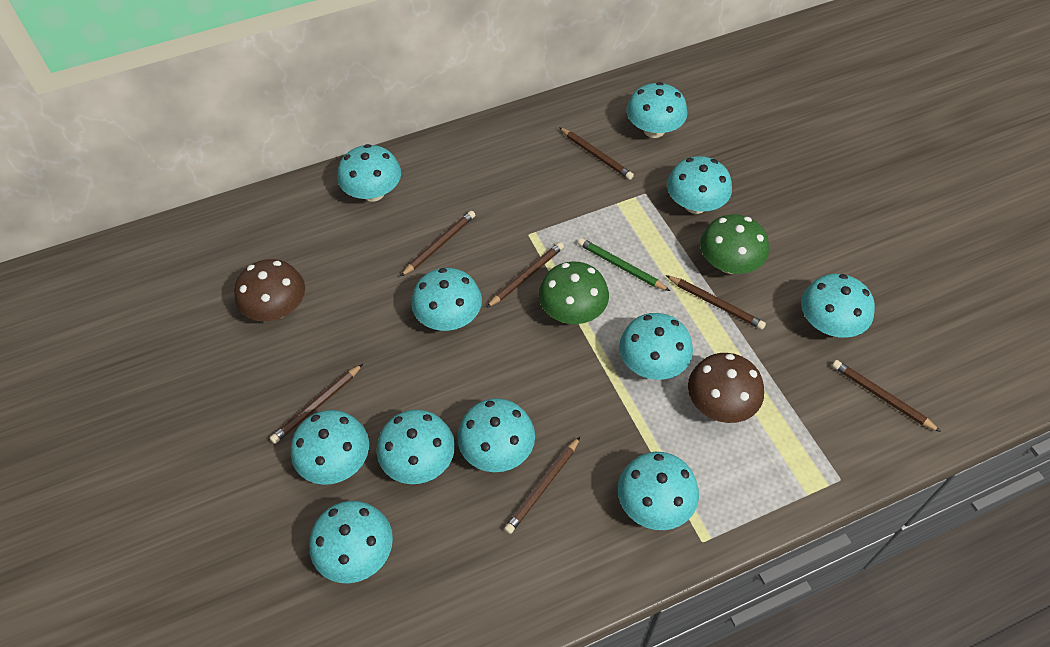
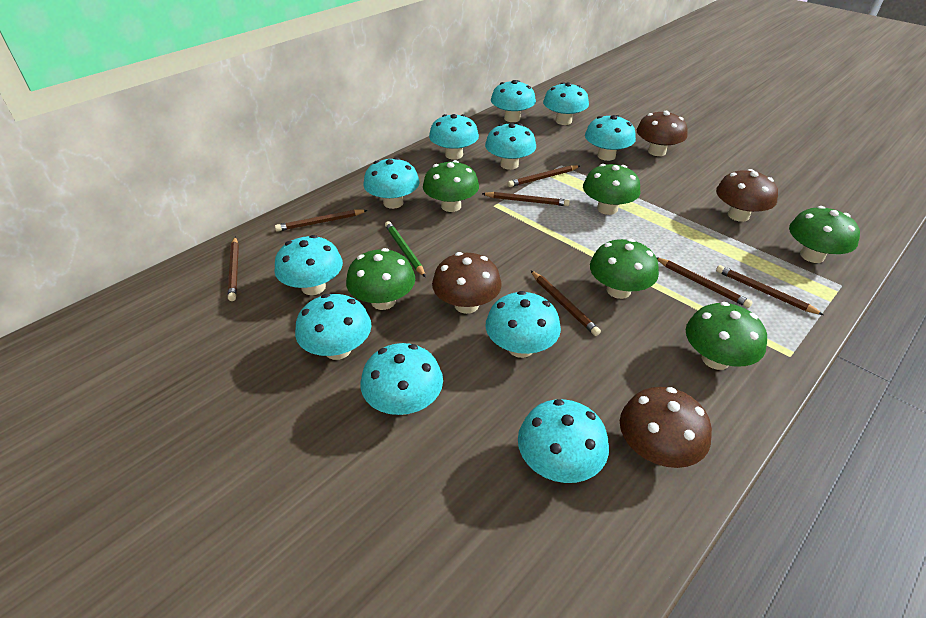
brown mushroom: 2 -> 4
green mushroom: 2 -> 6

